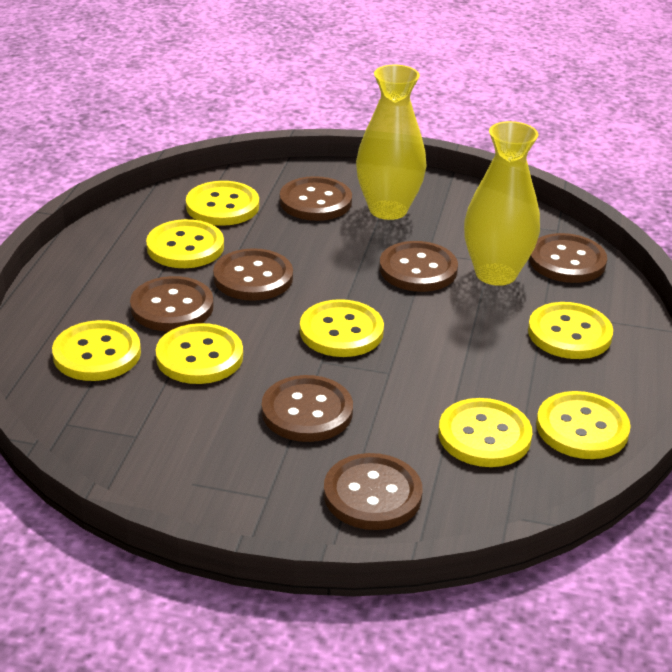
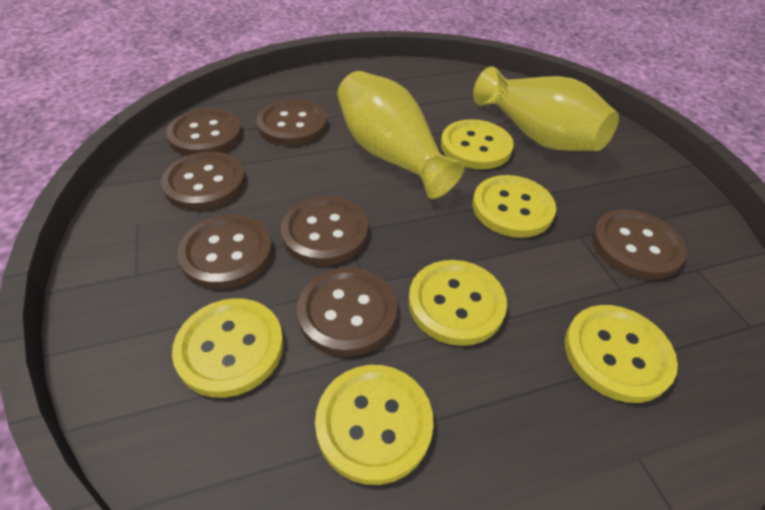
yellow button: 8 -> 6

